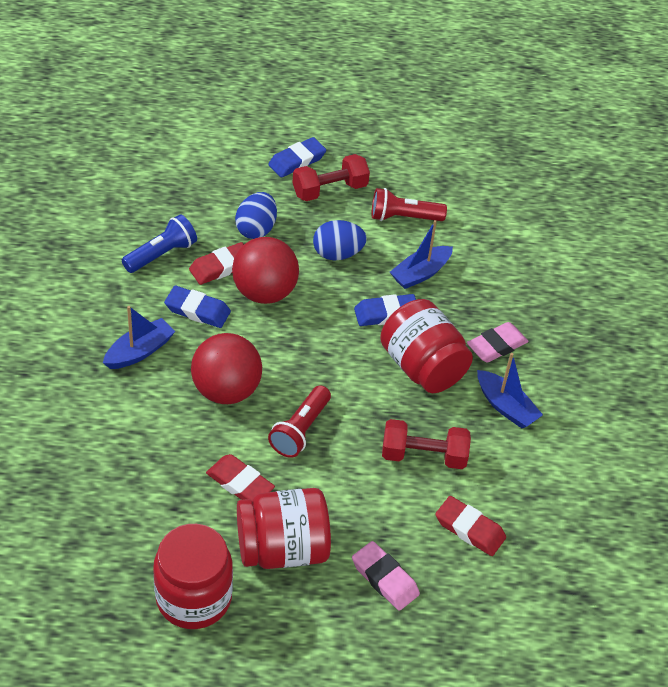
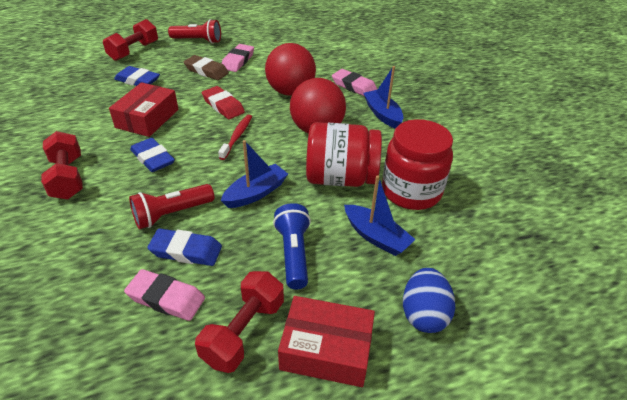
blue egg: 2 -> 1
brown eraser: 0 -> 1
pink eraser: 2 -> 3
red box: 0 -> 2
red dumbbell: 2 -> 3
red eraser: 3 -> 1
red jar: 3 -> 2
red toothbrush: 0 -> 1

